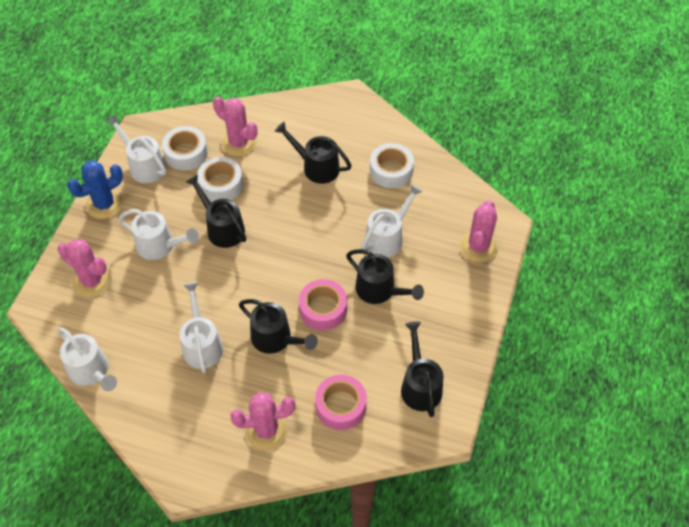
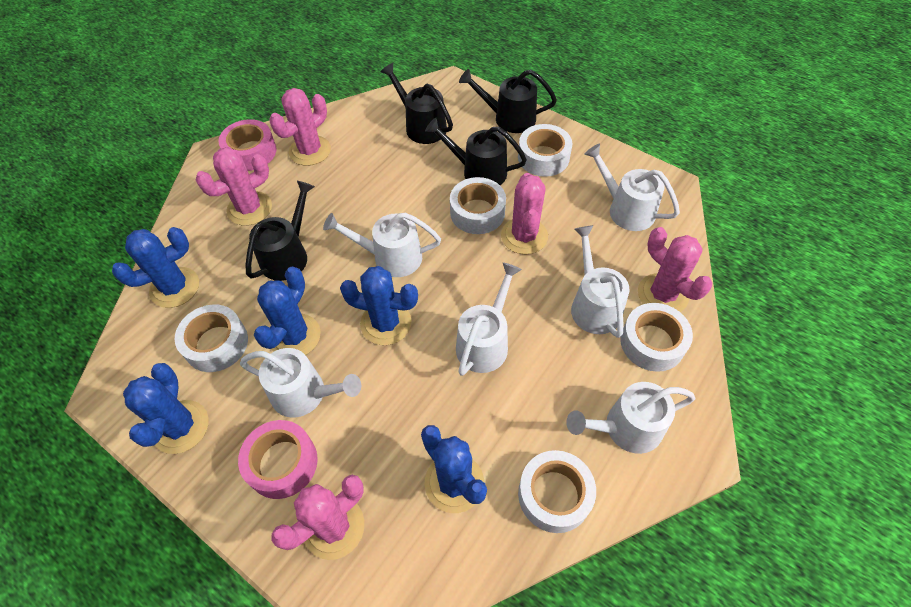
black watering can: 5 -> 4
blue cactus: 1 -> 5
pink cactus: 4 -> 5
white tape: 3 -> 5
white watering can: 5 -> 6

